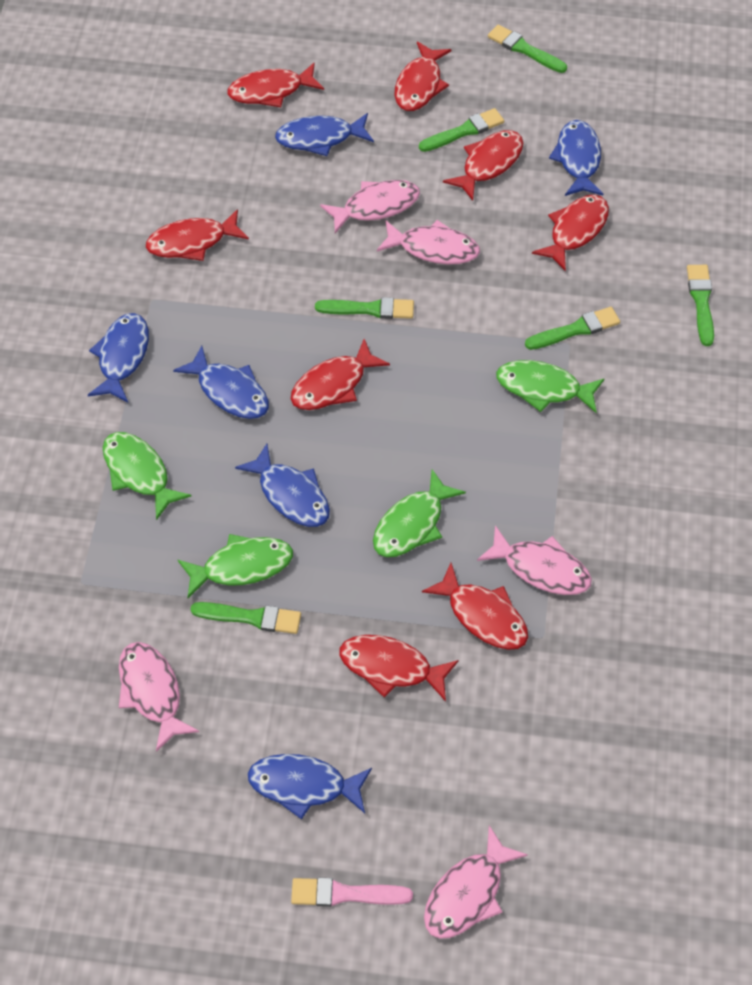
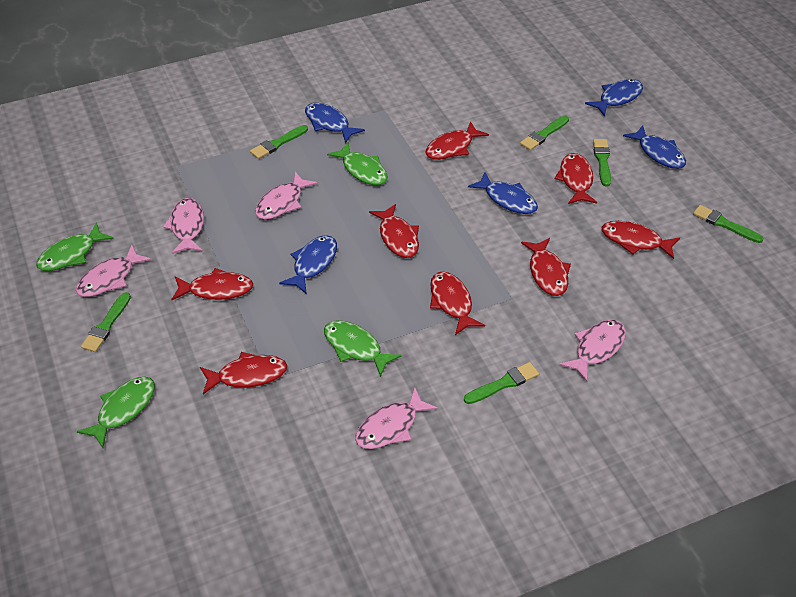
blue fish: 6 -> 5
pink brush: 1 -> 0

